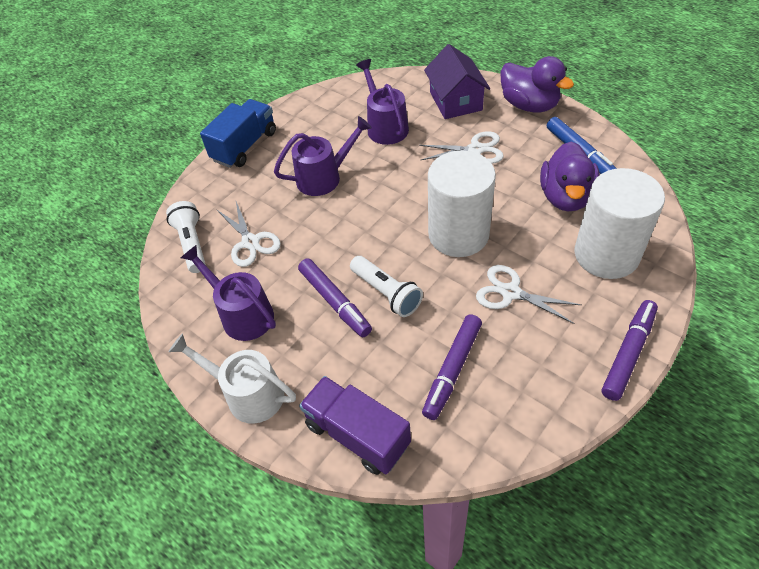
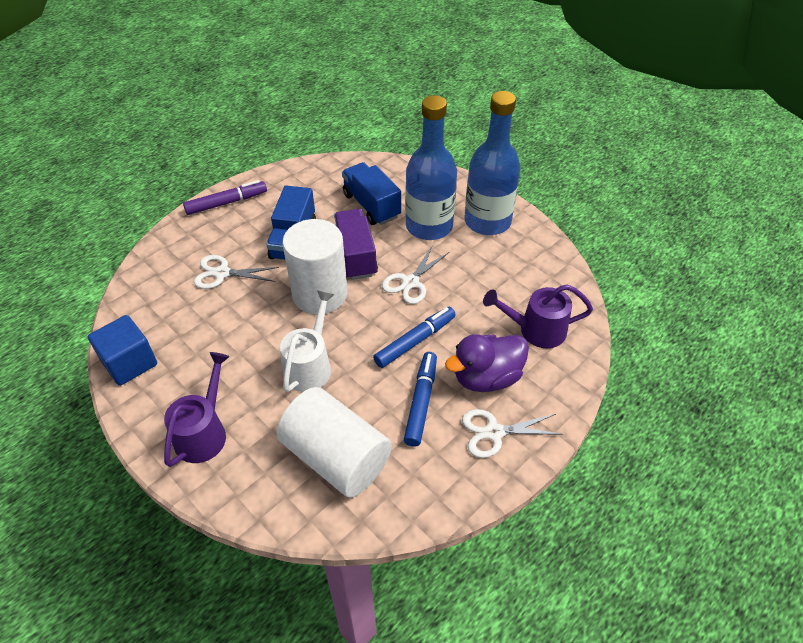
blue bottle: 0 -> 2
blue cube: 0 -> 1
blue marker: 1 -> 2
blue truck: 1 -> 2
purple duck: 2 -> 1
purple house: 1 -> 0
purple marker: 3 -> 1
purple watering can: 3 -> 2
white flashlight: 2 -> 0

